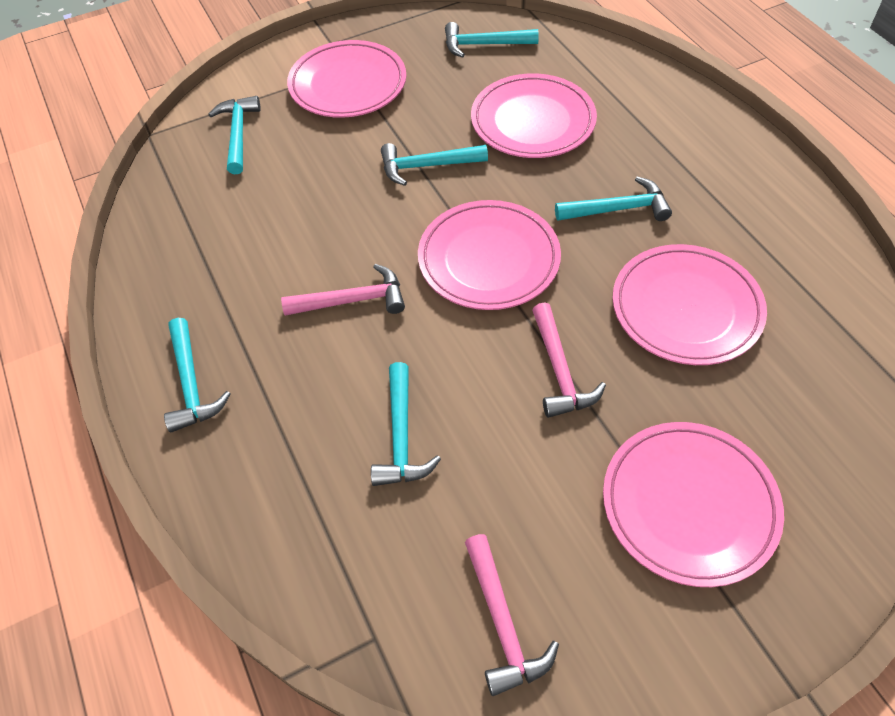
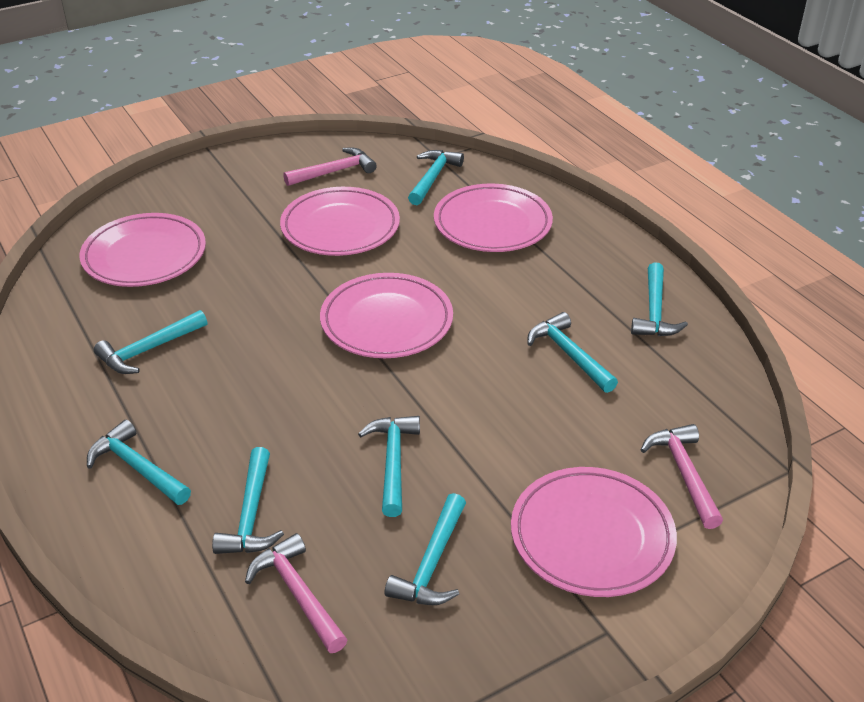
turquoise hammer: 6 -> 8

